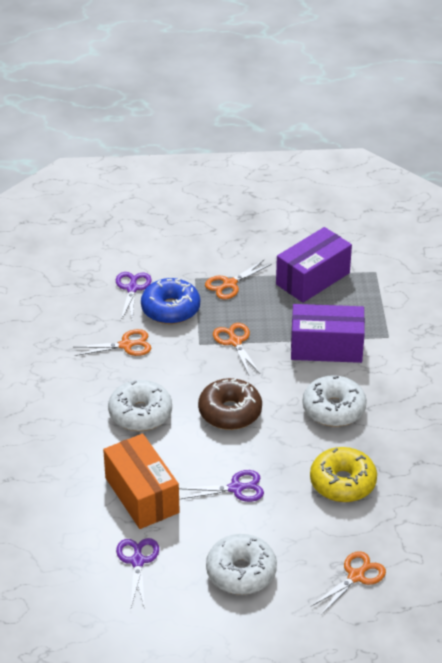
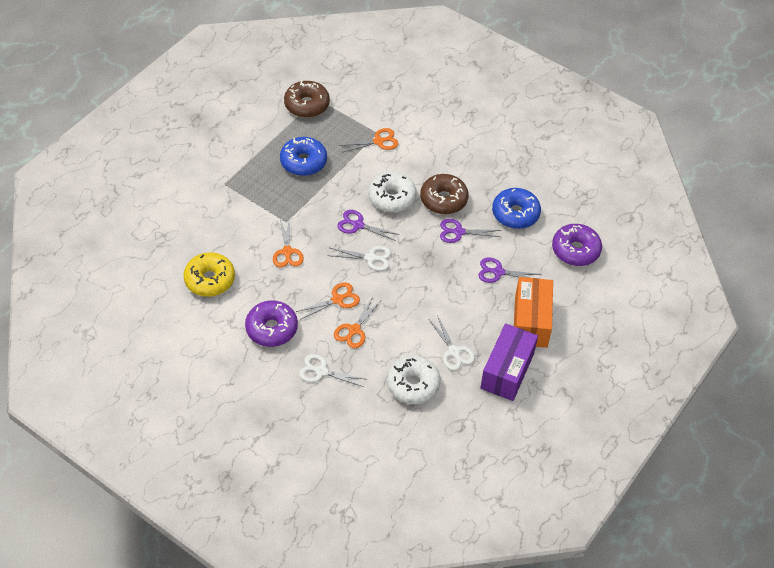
blue donut: 1 -> 2
brown donut: 1 -> 2
purple box: 2 -> 1
purple donut: 0 -> 2
white donut: 3 -> 2
white scissors: 0 -> 3

